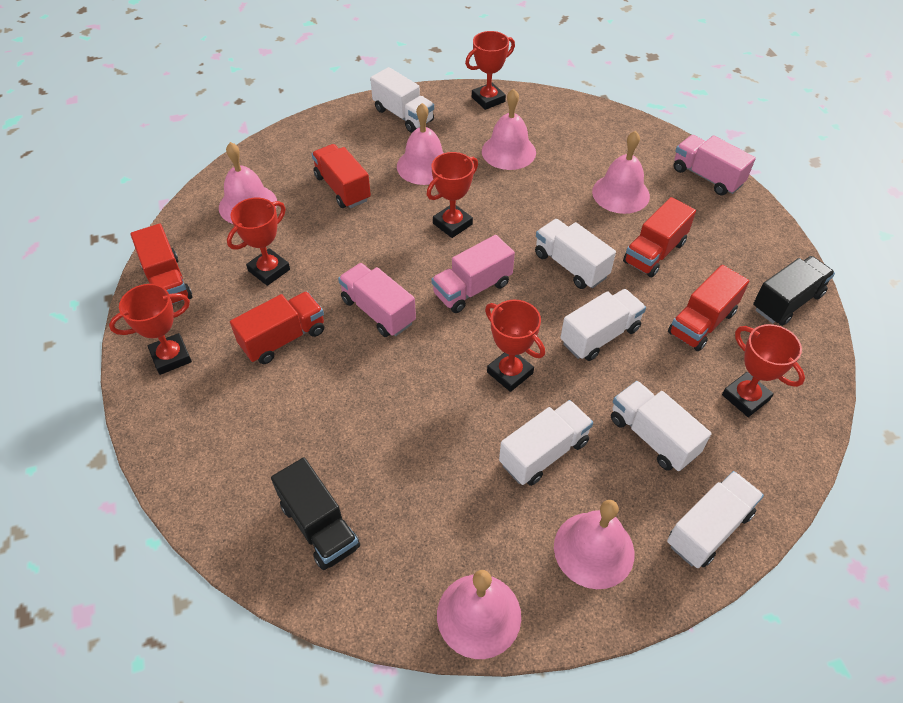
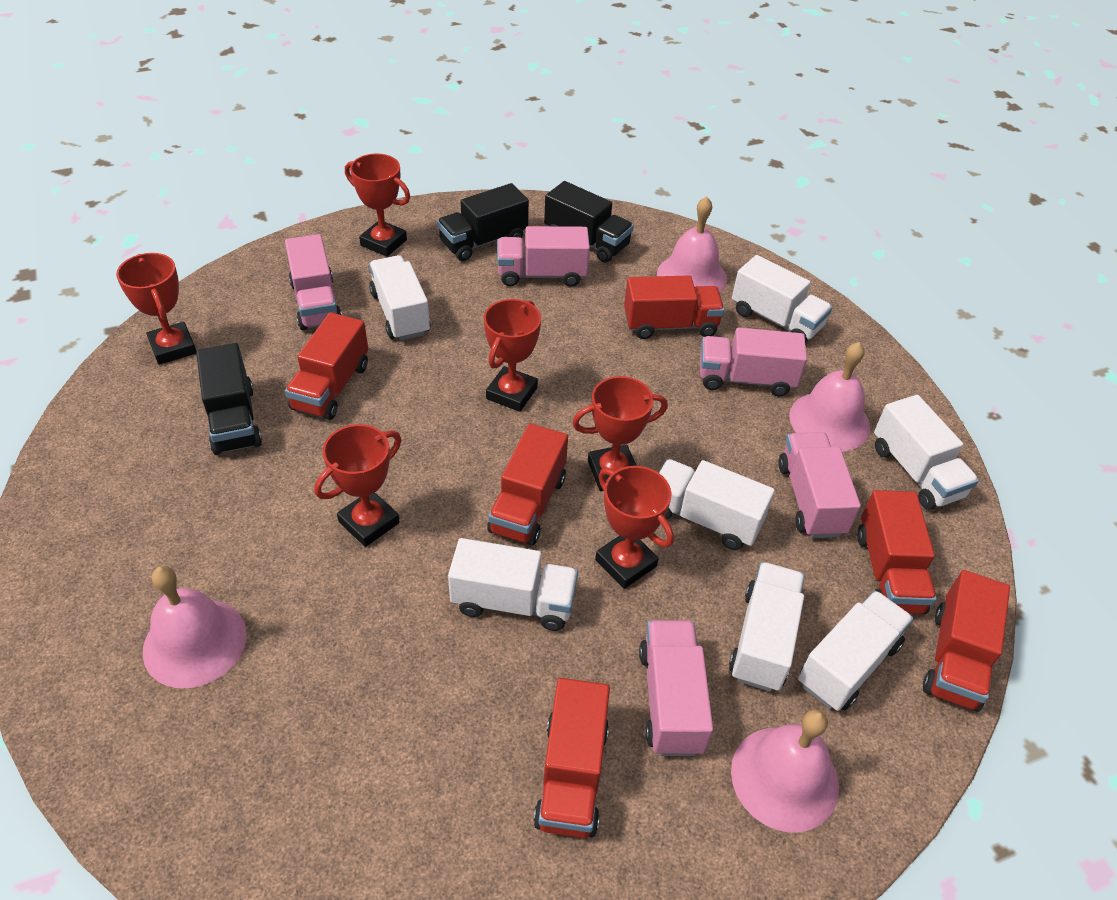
black truck: 2 -> 3
pink bell: 6 -> 4
pink truck: 3 -> 5
red truck: 5 -> 6
white truck: 6 -> 7

